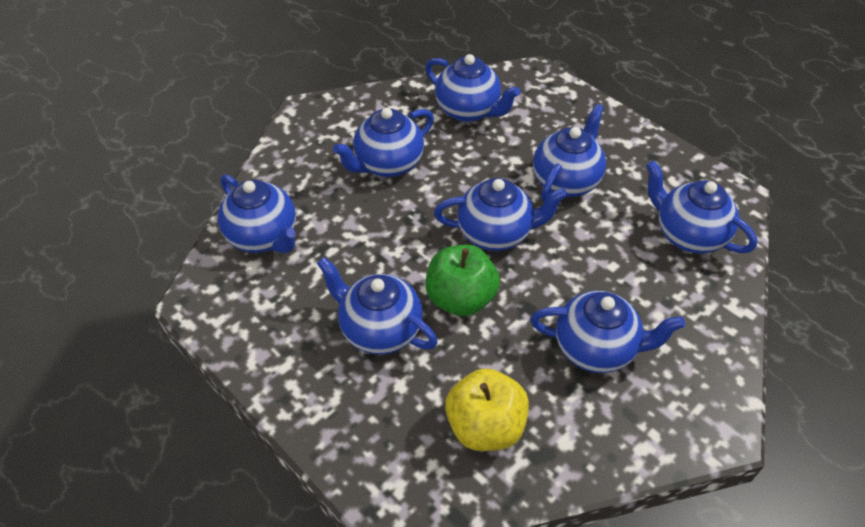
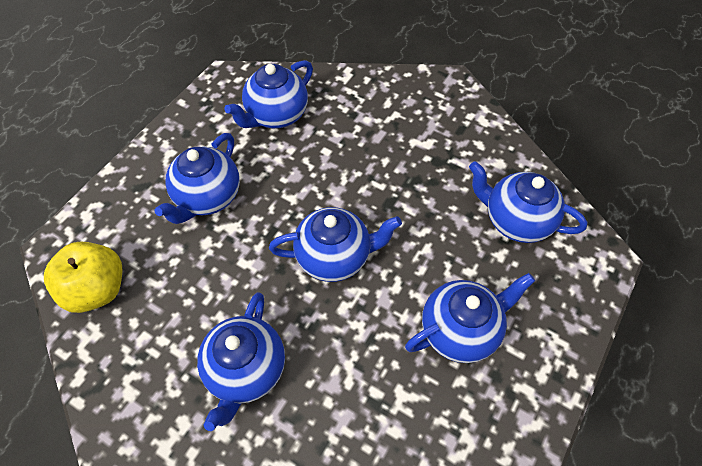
blue teapot: 8 -> 6
green apple: 1 -> 0

